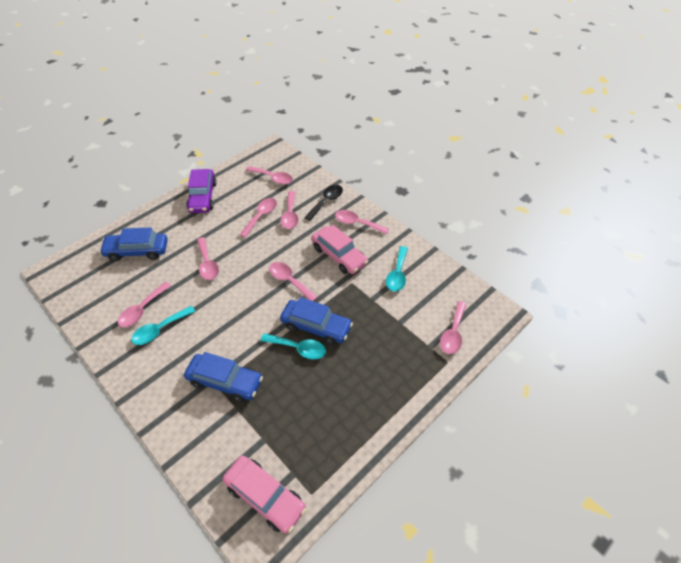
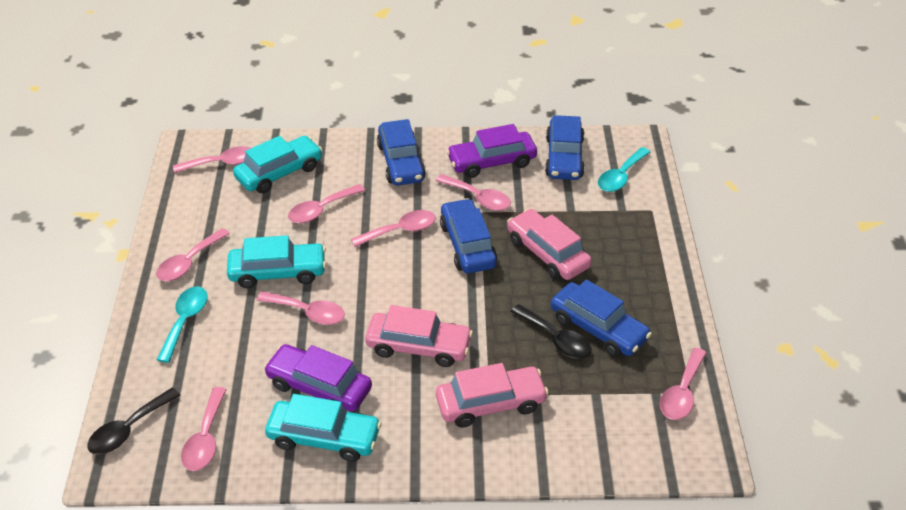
black spoon: 1 -> 2
blue car: 3 -> 4
pink car: 2 -> 3
purple car: 1 -> 2
turquoise car: 0 -> 3
turquoise spoon: 3 -> 2

